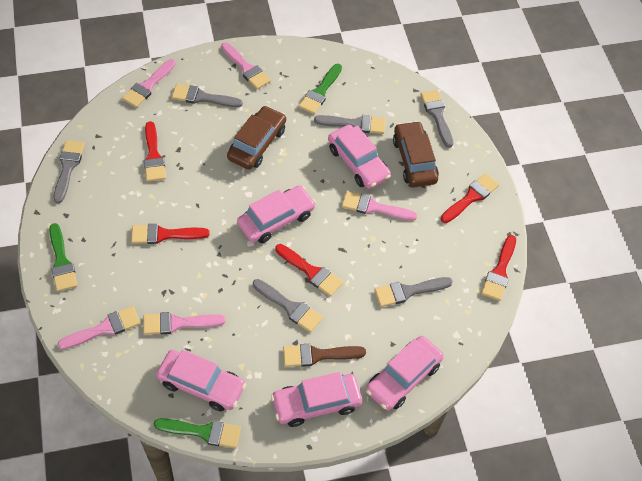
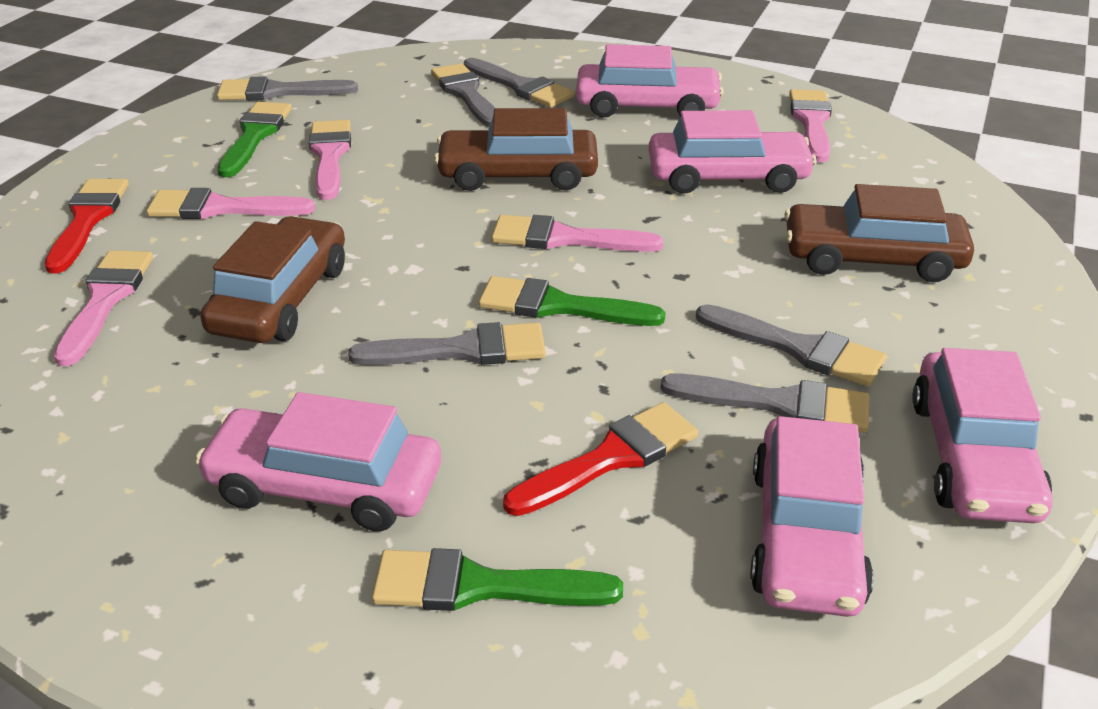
brown brush: 1 -> 0
brown car: 2 -> 3
red brush: 5 -> 2

